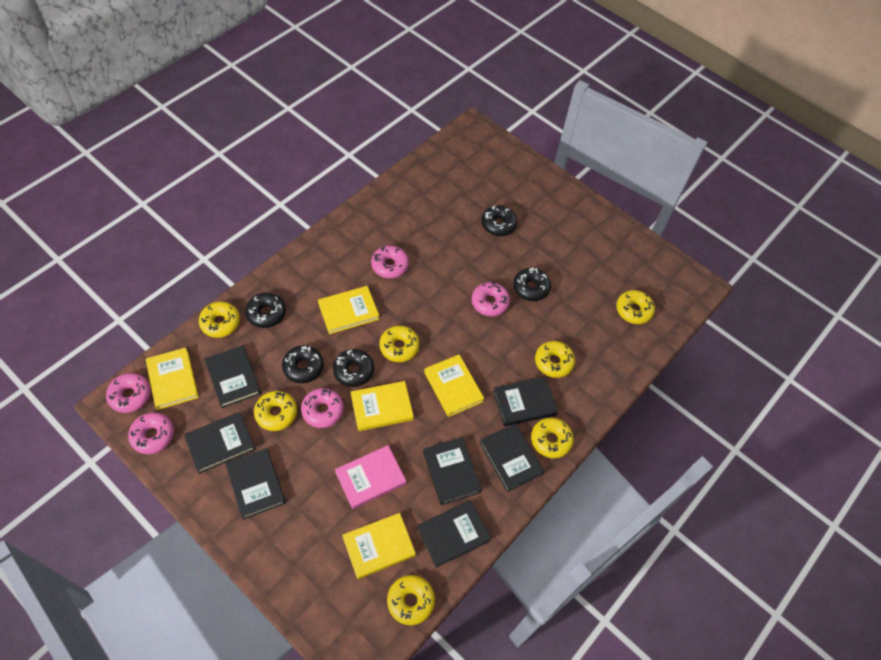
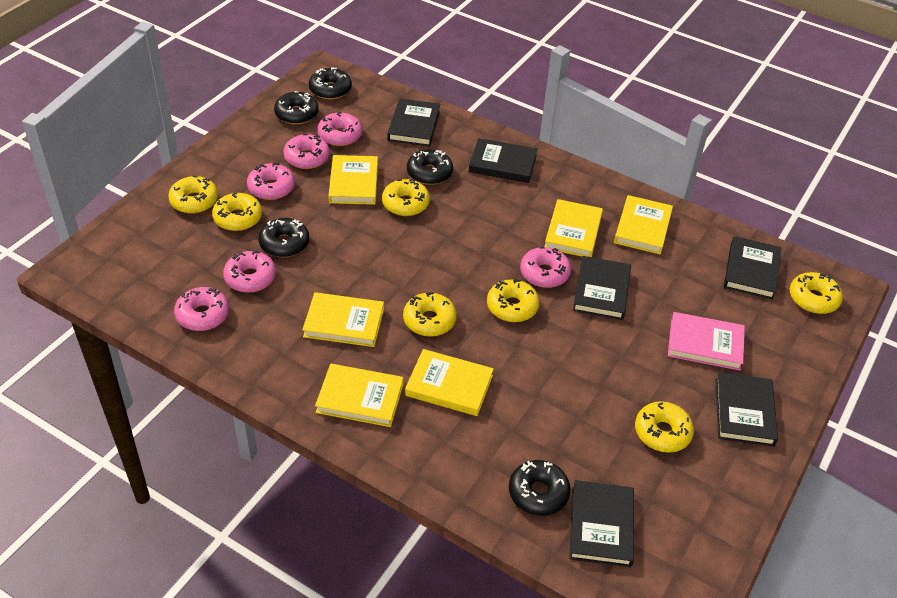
black book: 7 -> 6
pink donut: 5 -> 6
yellow book: 5 -> 6

